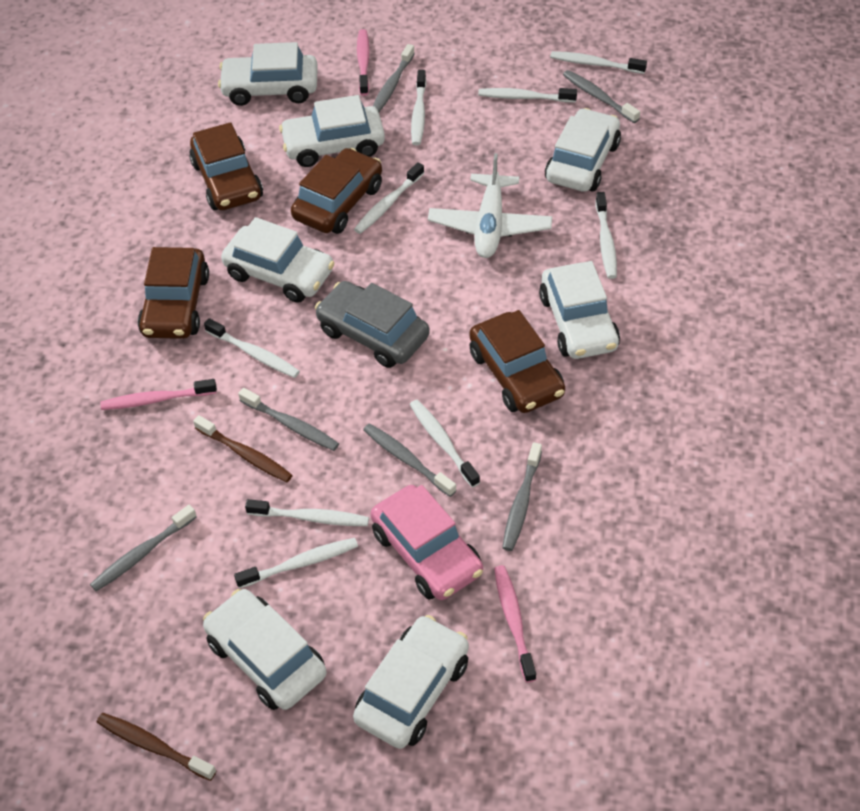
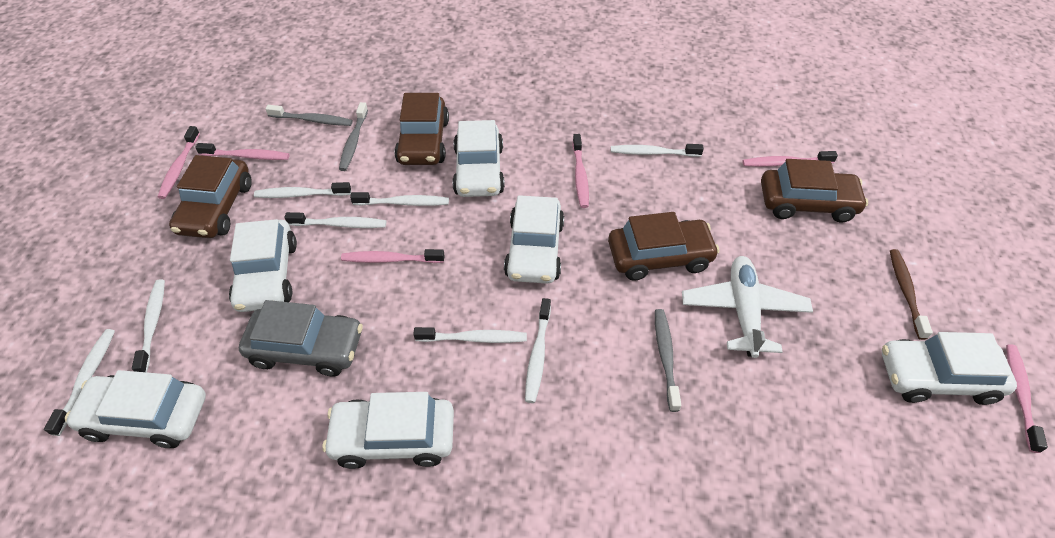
brown toothbrush: 2 -> 1
grey toothbrush: 6 -> 3
pink car: 1 -> 0
pink toothbrush: 3 -> 6
white car: 7 -> 6
white toothbrush: 9 -> 8

